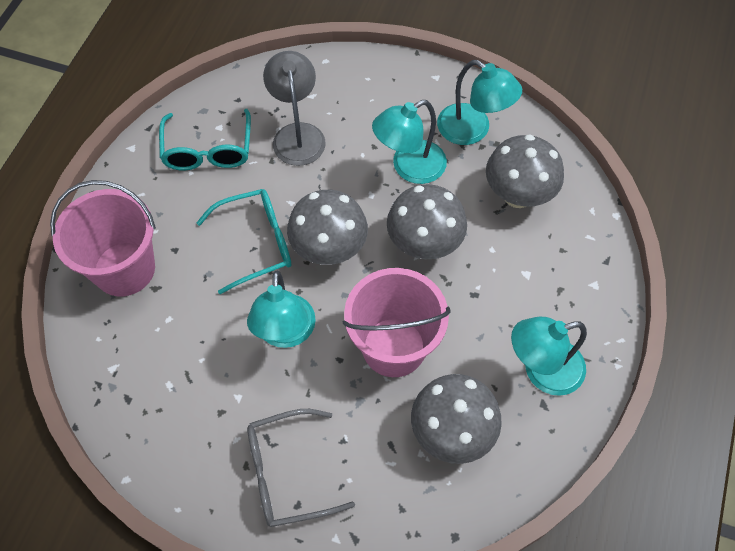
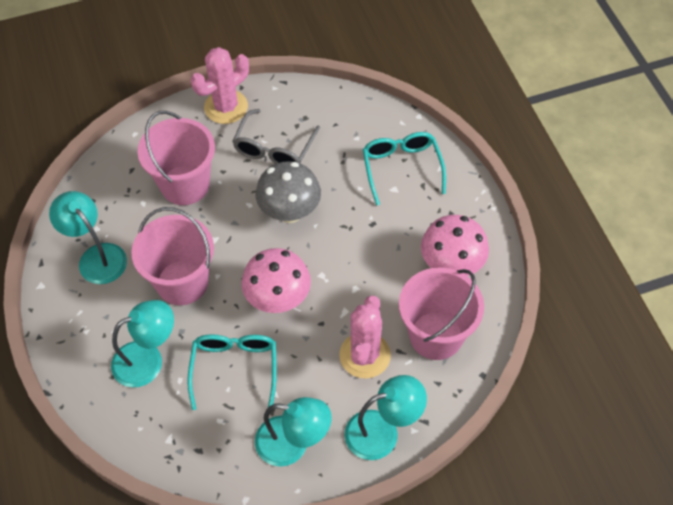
grey lamp: 1 -> 0
grey mushroom: 4 -> 1
pink bucket: 2 -> 3
pink cactus: 0 -> 2
pink mushroom: 0 -> 2

